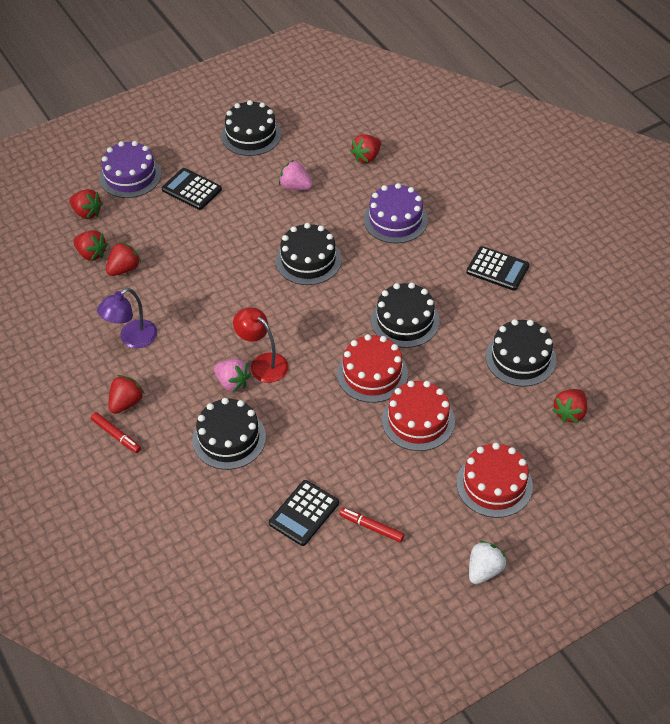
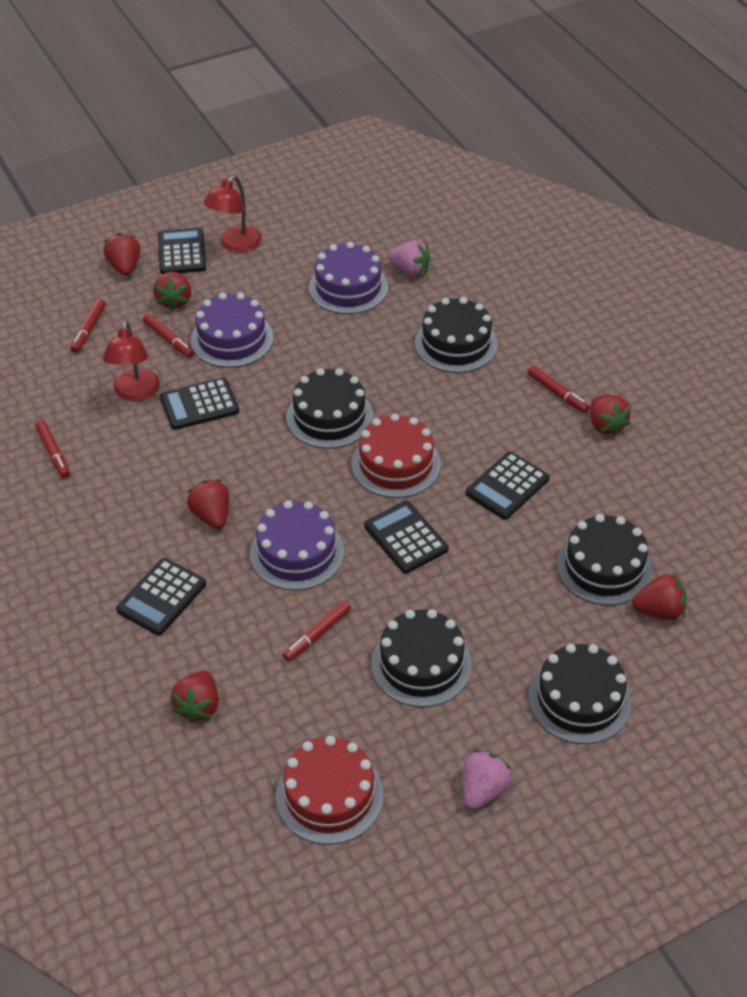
black calculator: 3 -> 5
purple cake: 2 -> 3
purple lamp: 1 -> 0
red cake: 3 -> 2
red lamp: 1 -> 2
red marker: 2 -> 5
white strawberry: 1 -> 0

